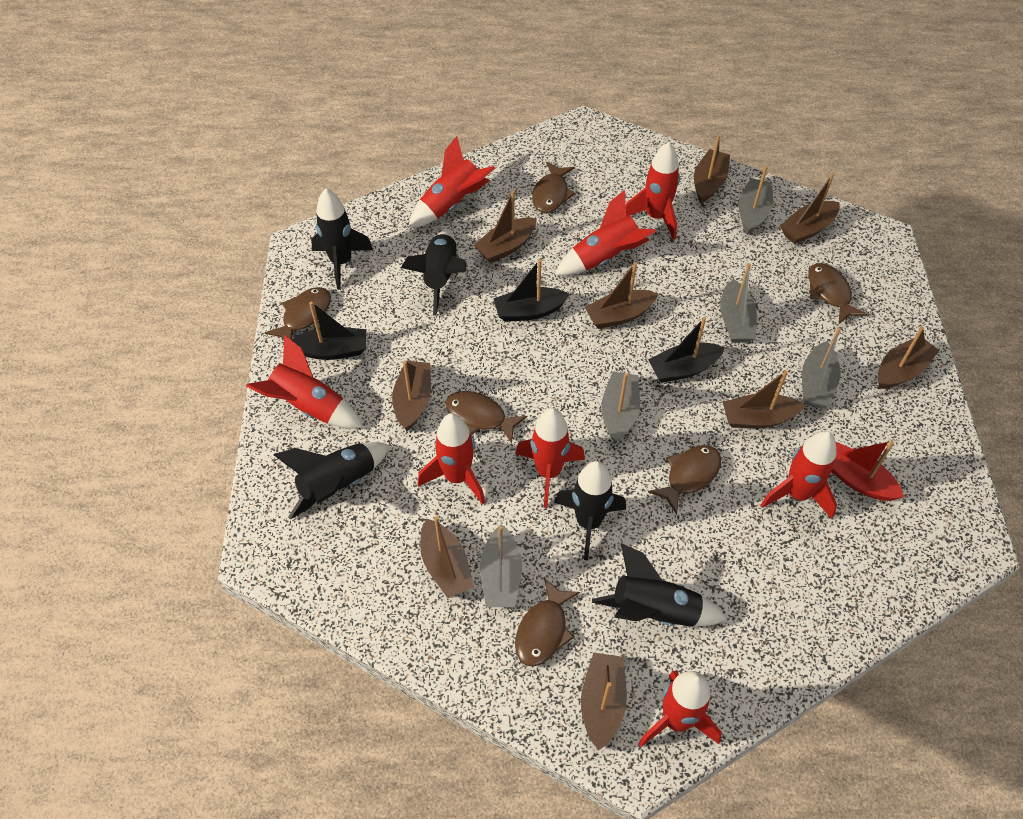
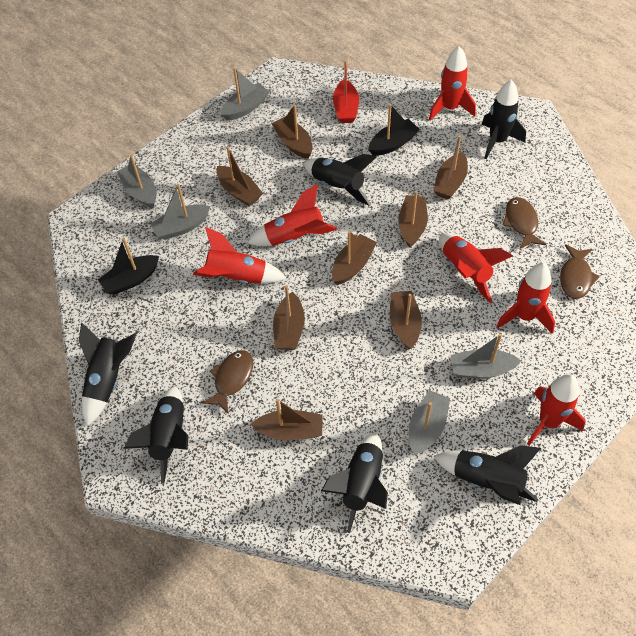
black boat: 3 -> 2
black rocket: 5 -> 6
brown boat: 9 -> 8
brown fish: 6 -> 3
red rocket: 8 -> 6

